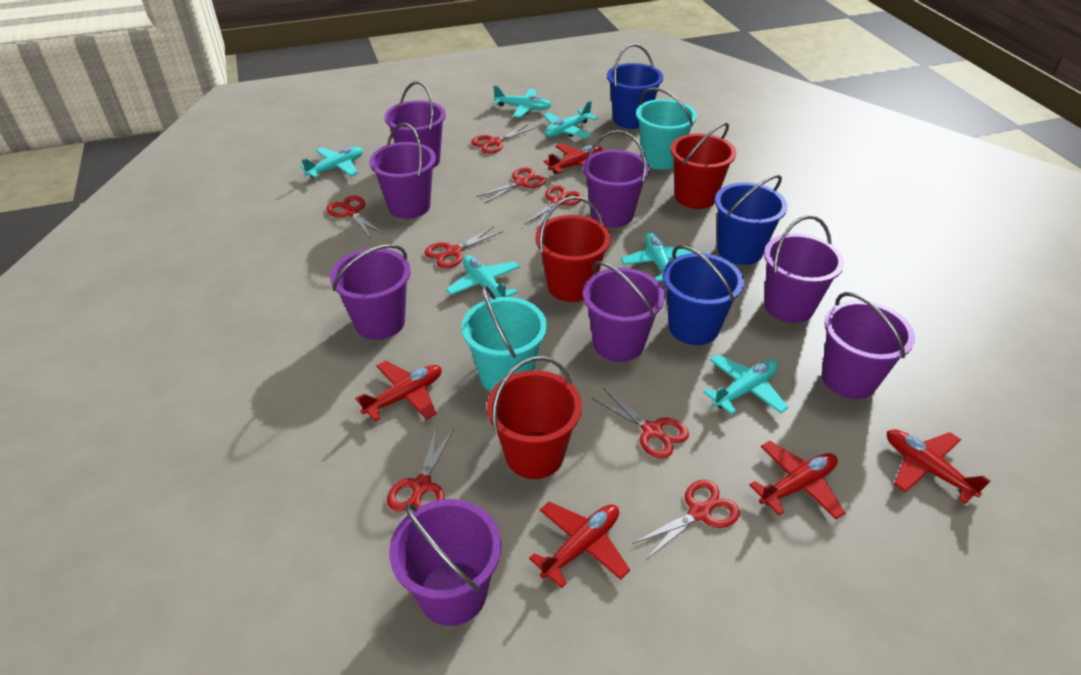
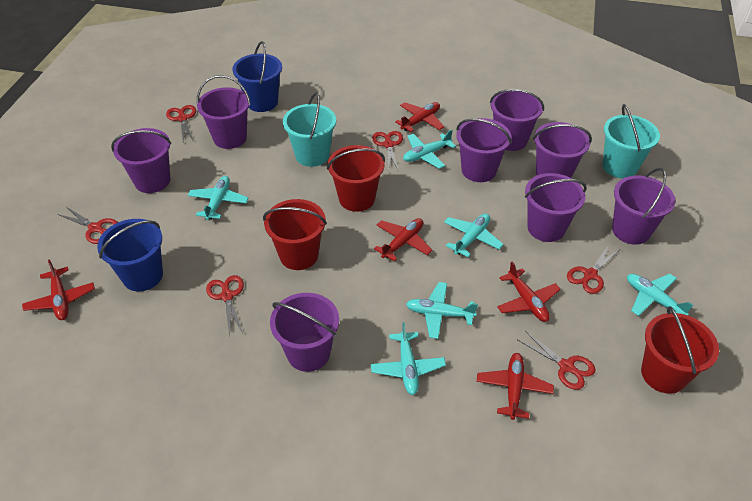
blue bucket: 3 -> 2
red scissors: 8 -> 6

